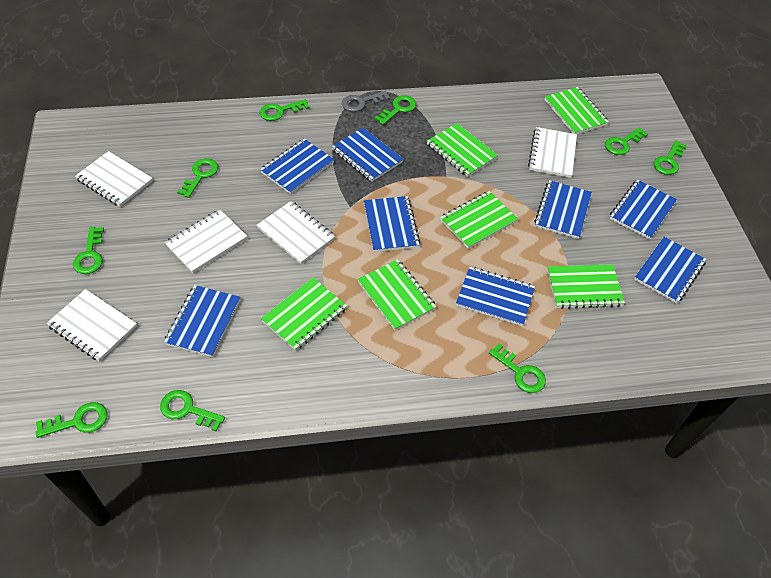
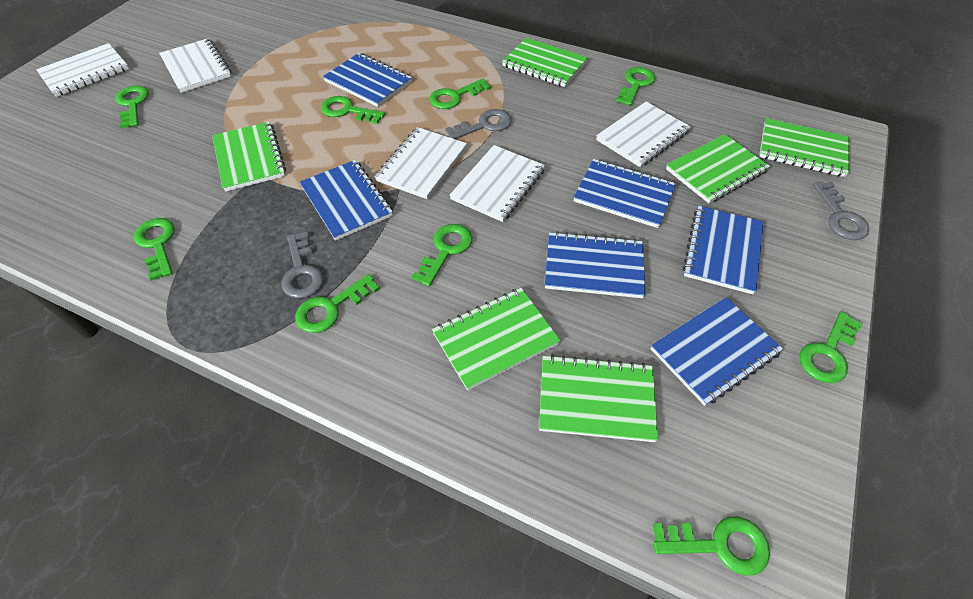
blue notebook: 8 -> 6
grey key: 1 -> 3

